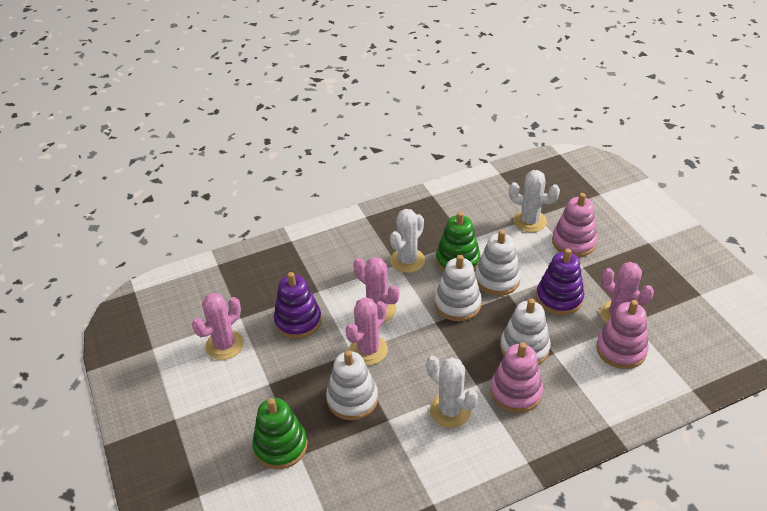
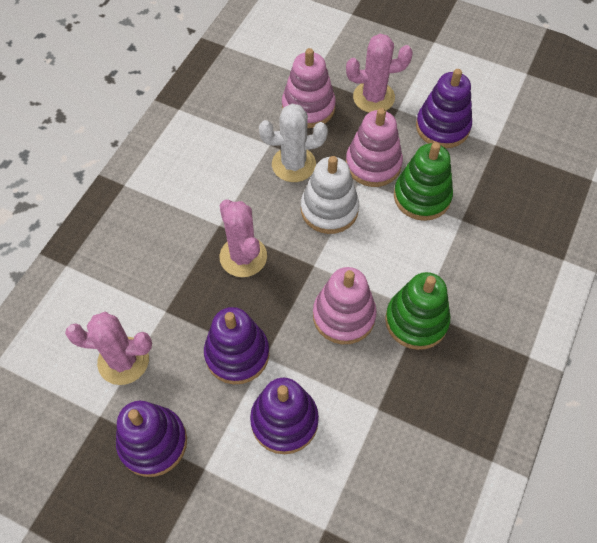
pink cactus: 4 -> 3
purple stacking toy: 2 -> 4
white cactus: 3 -> 1
white stacking toy: 4 -> 1

